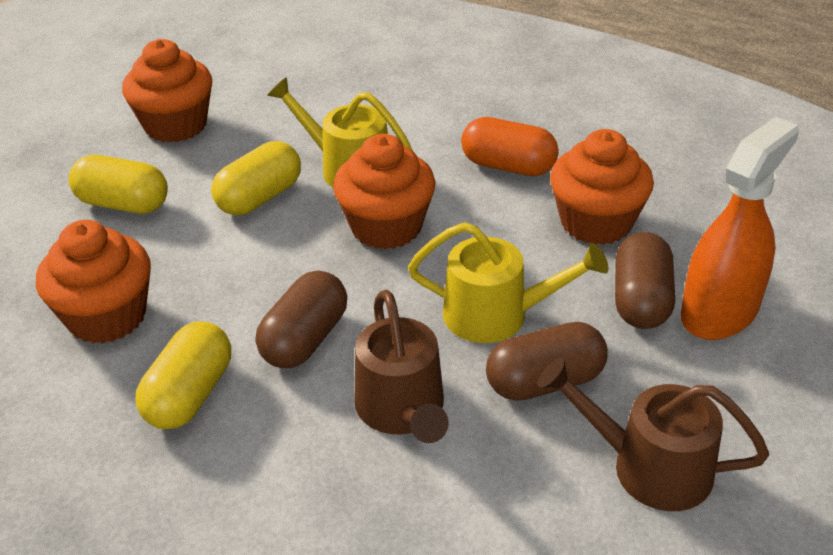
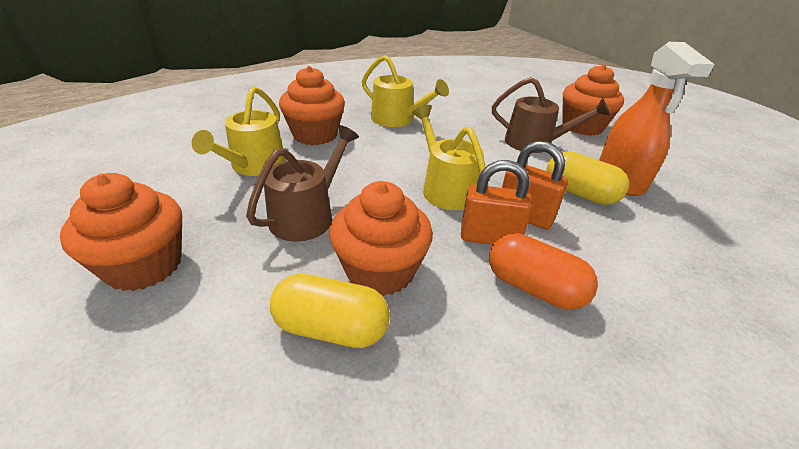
brown capsule: 3 -> 0
orange padlock: 0 -> 2
yellow capsule: 3 -> 2
yellow watering can: 2 -> 3

